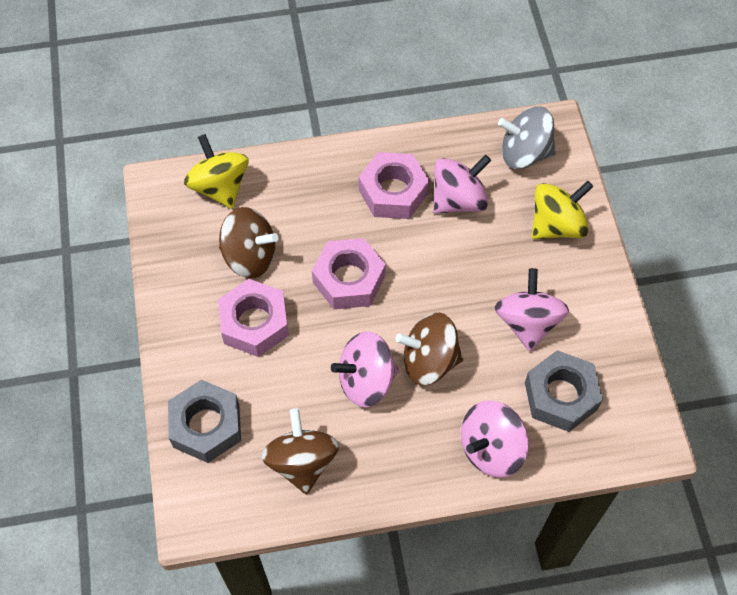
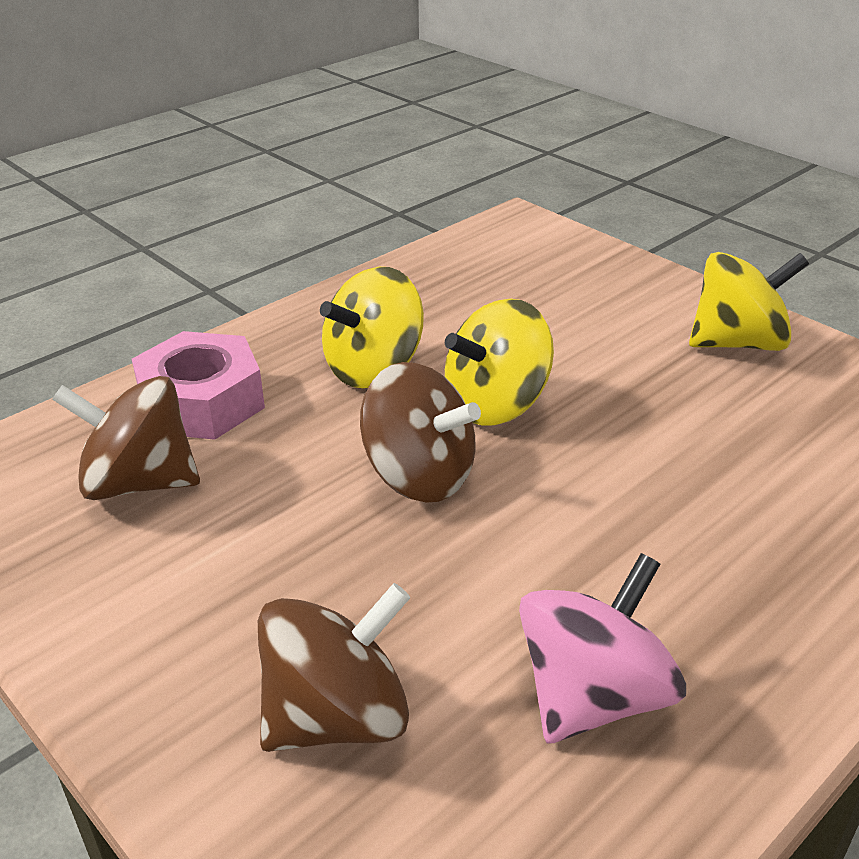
grey nut: 2 -> 0
grey spinning top: 1 -> 0
pink nut: 3 -> 1
pink spinning top: 4 -> 1
yellow spinning top: 2 -> 3

